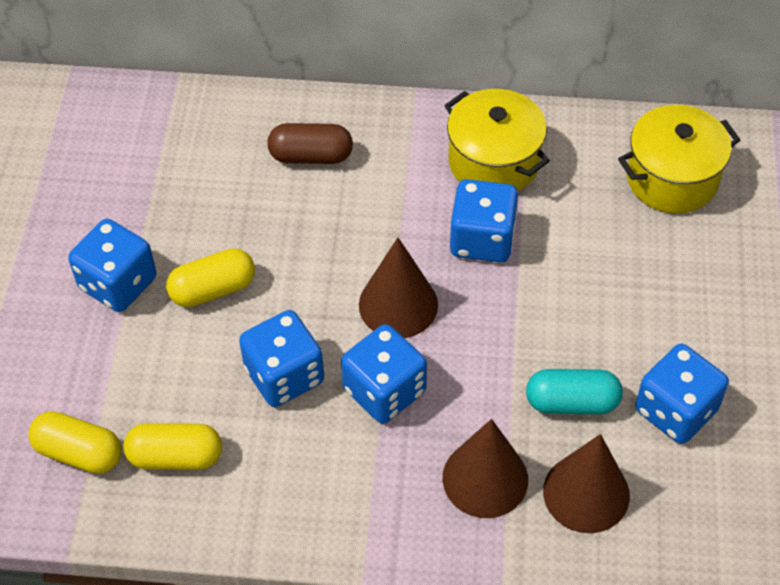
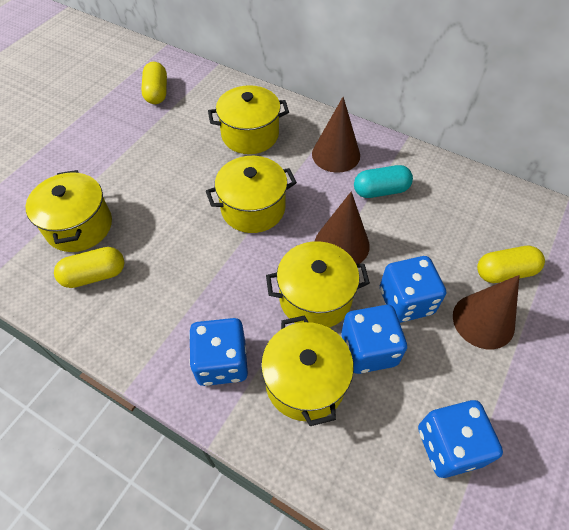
blue dice: 5 -> 4
brown capsule: 1 -> 0
yellow pot: 2 -> 5

